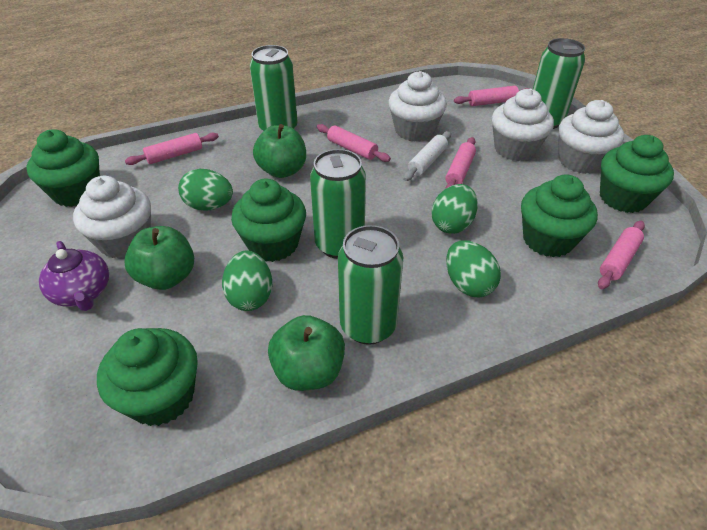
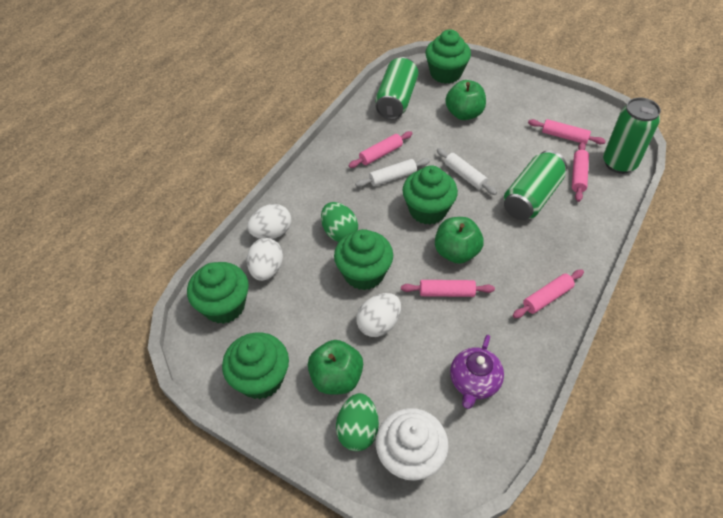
green can: 4 -> 3
green egg: 4 -> 2
white cupcake: 4 -> 1
white egg: 0 -> 3
white rolling pin: 1 -> 2

